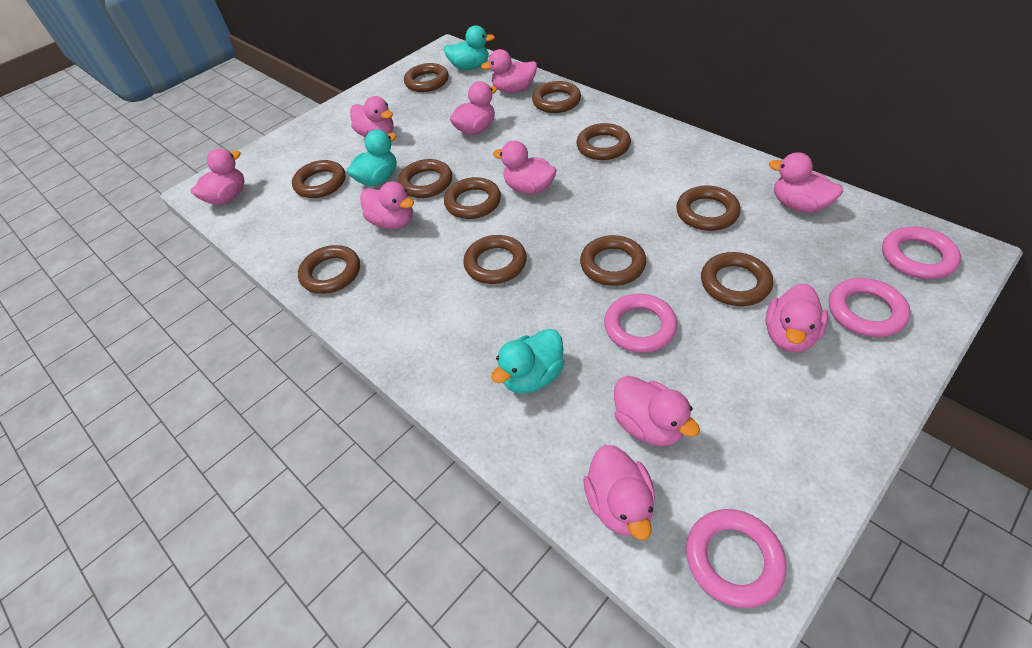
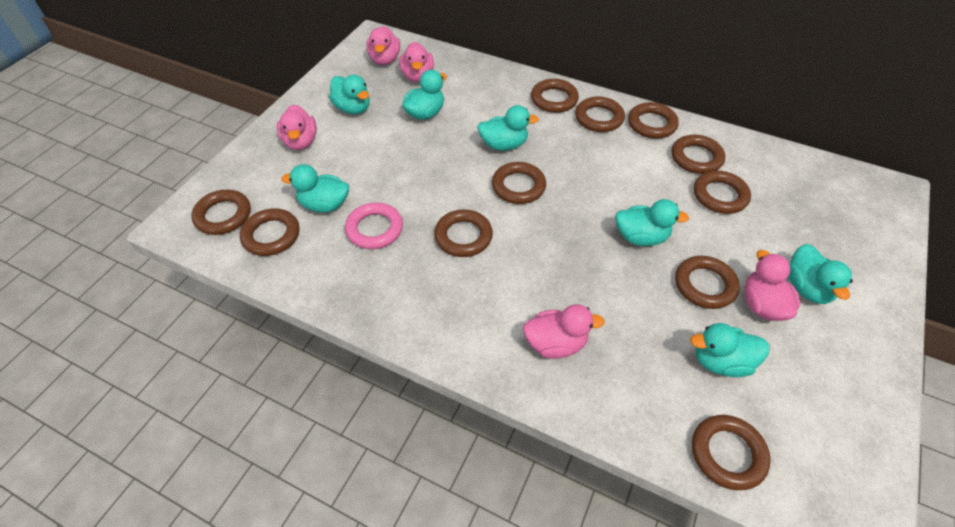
pink duck: 10 -> 5
pink ring: 4 -> 1
turquoise duck: 3 -> 7

